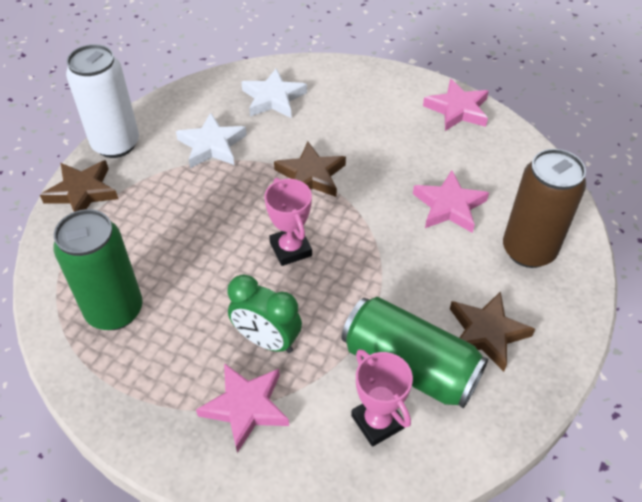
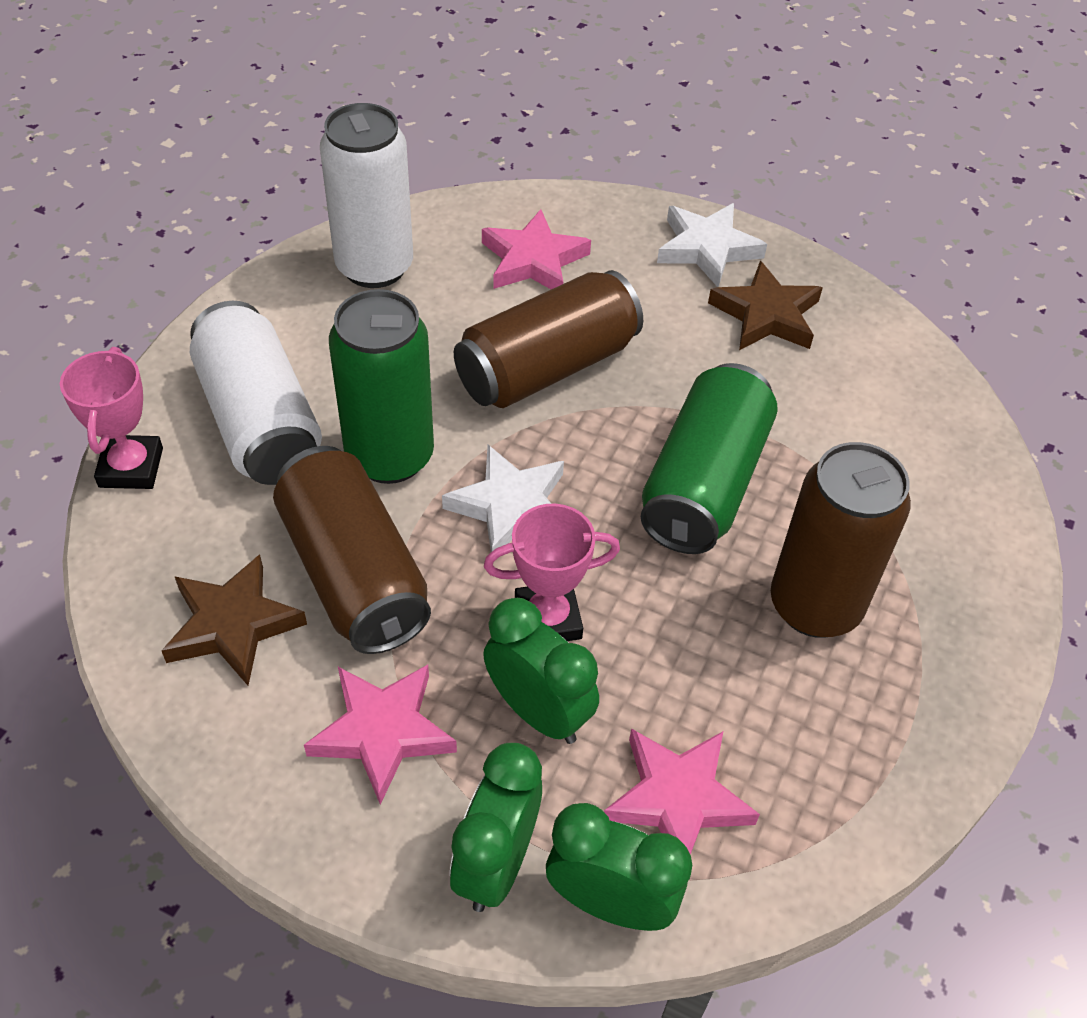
brown can: 1 -> 3
brown star: 3 -> 2
green clock: 1 -> 3
white can: 1 -> 2

